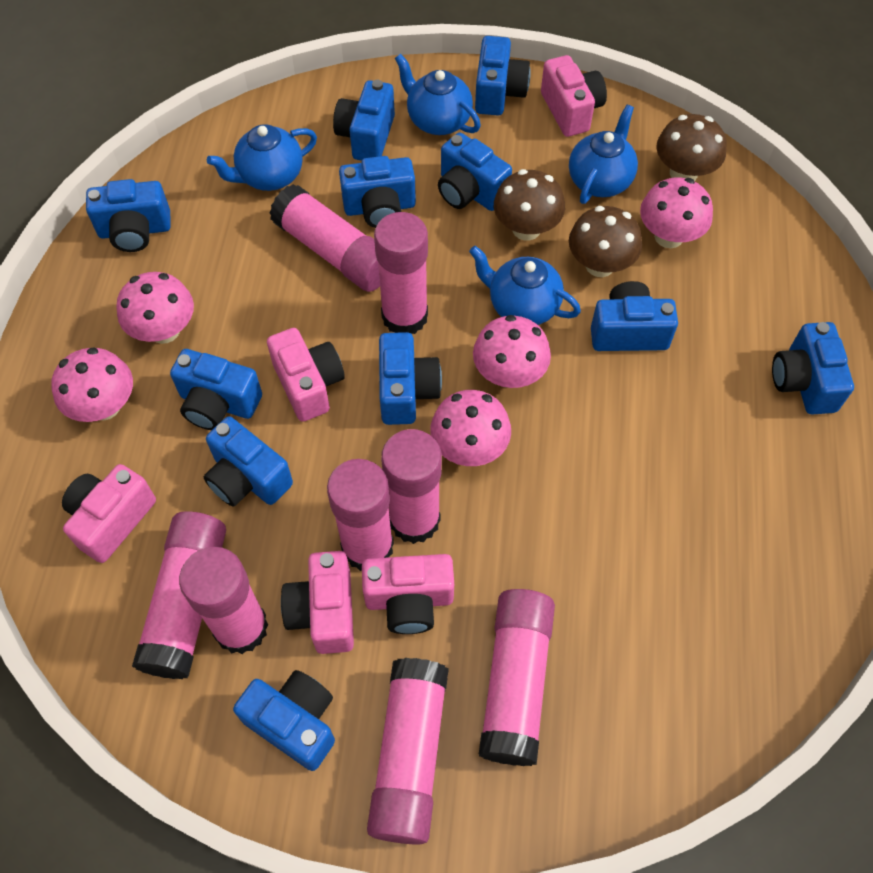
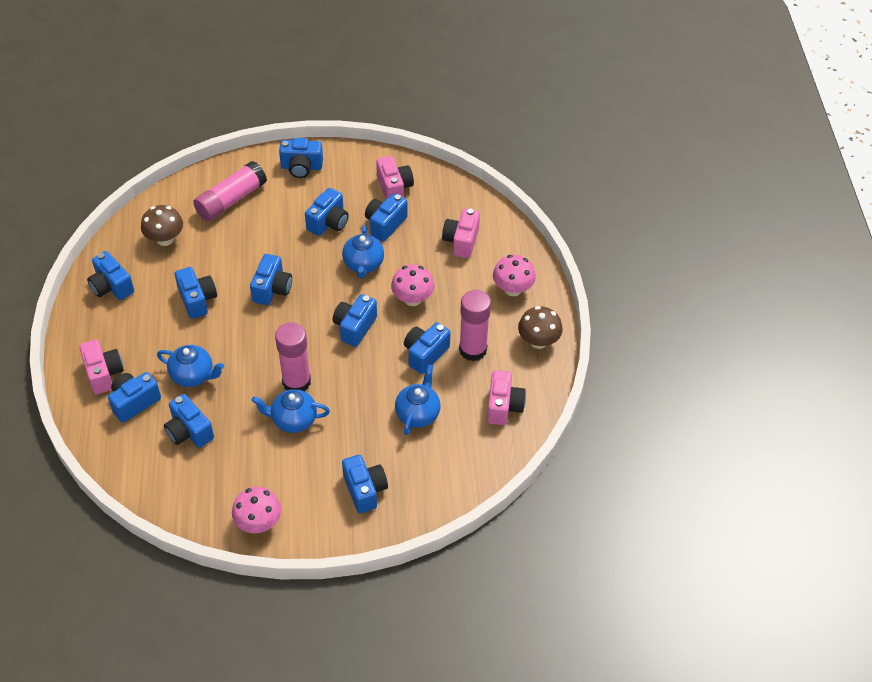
brown mushroom: 3 -> 2
pink camera: 5 -> 4
pink glue stick: 8 -> 3
pink mushroom: 5 -> 3

